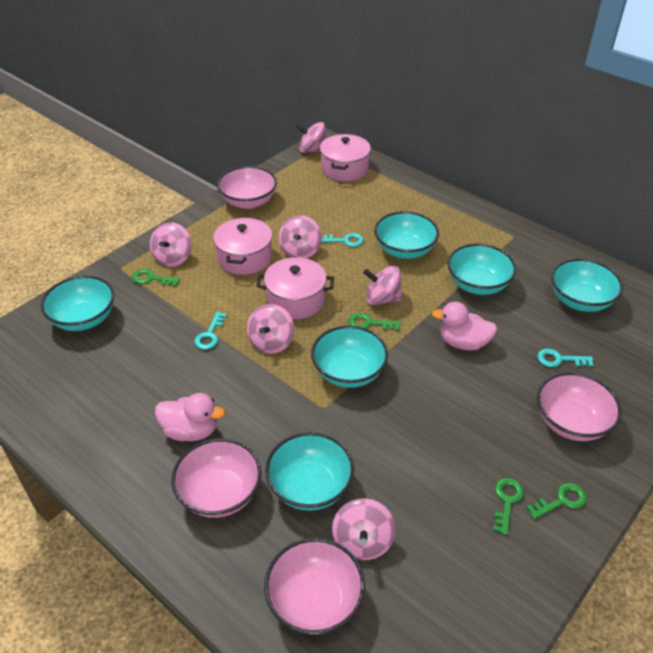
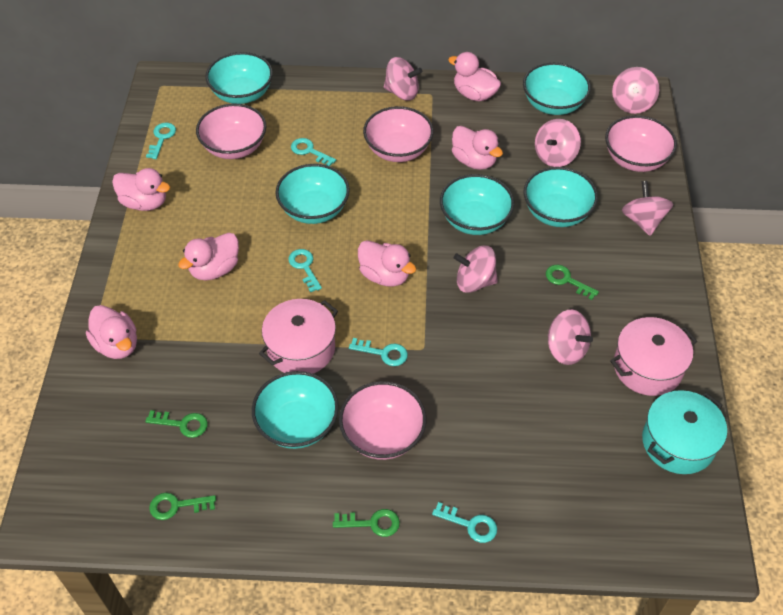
pink duck: 2 -> 6
pink pot: 3 -> 2
turquoise key: 3 -> 5
turquoise pot: 0 -> 1

